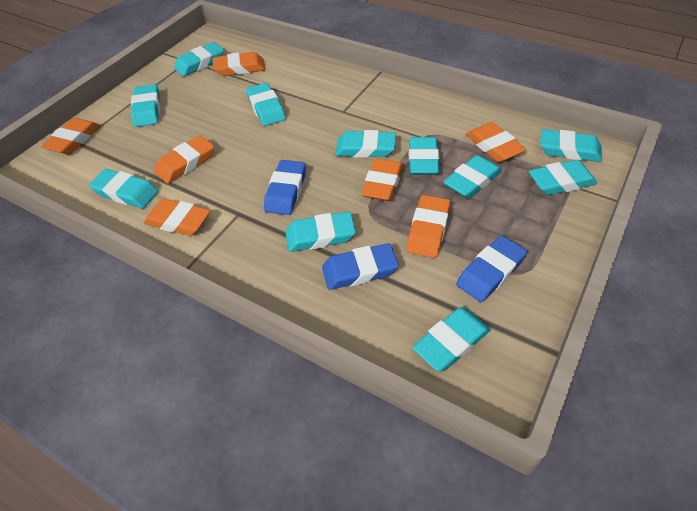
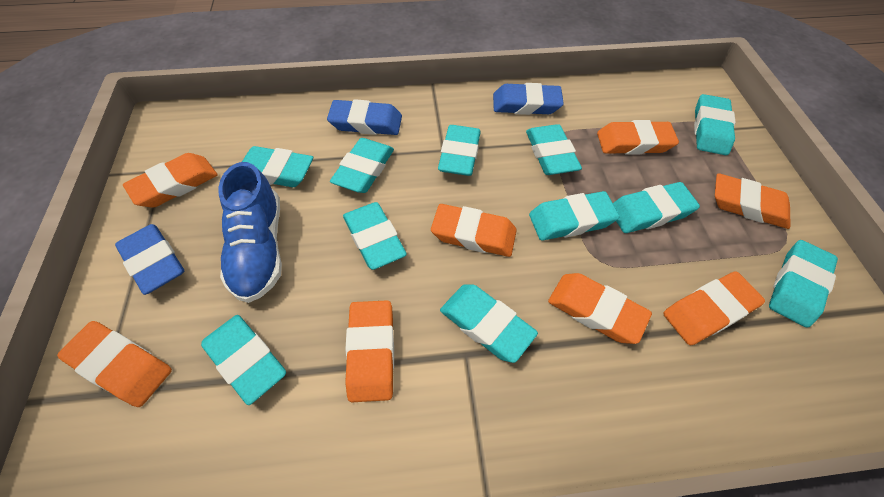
blue shoe: 0 -> 1
orange eraser: 7 -> 8

